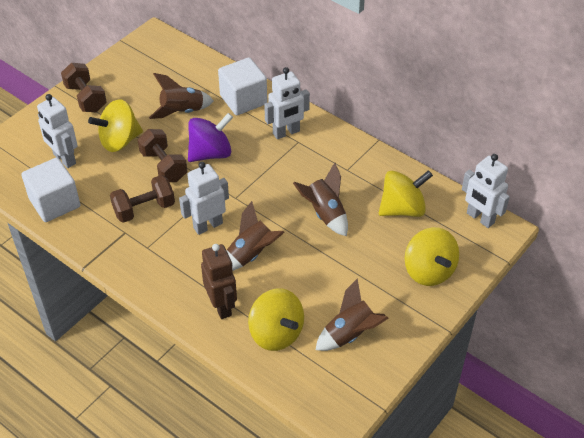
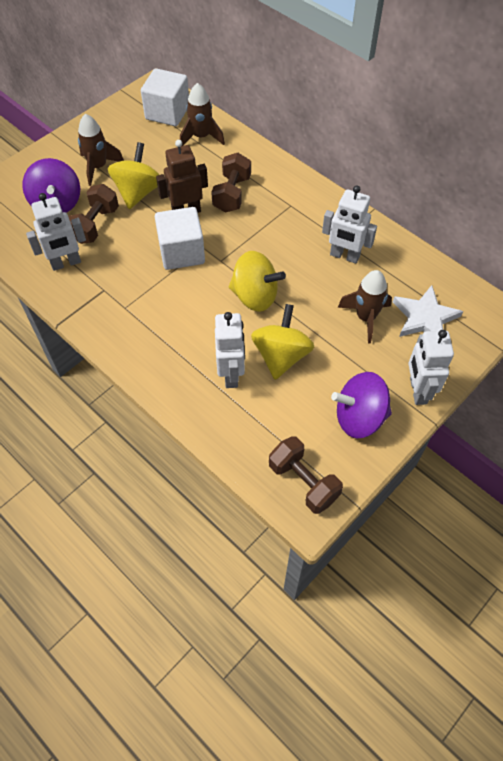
brown rocket: 4 -> 3
purple spinning top: 1 -> 2
white star: 0 -> 1
yellow spinning top: 4 -> 3

